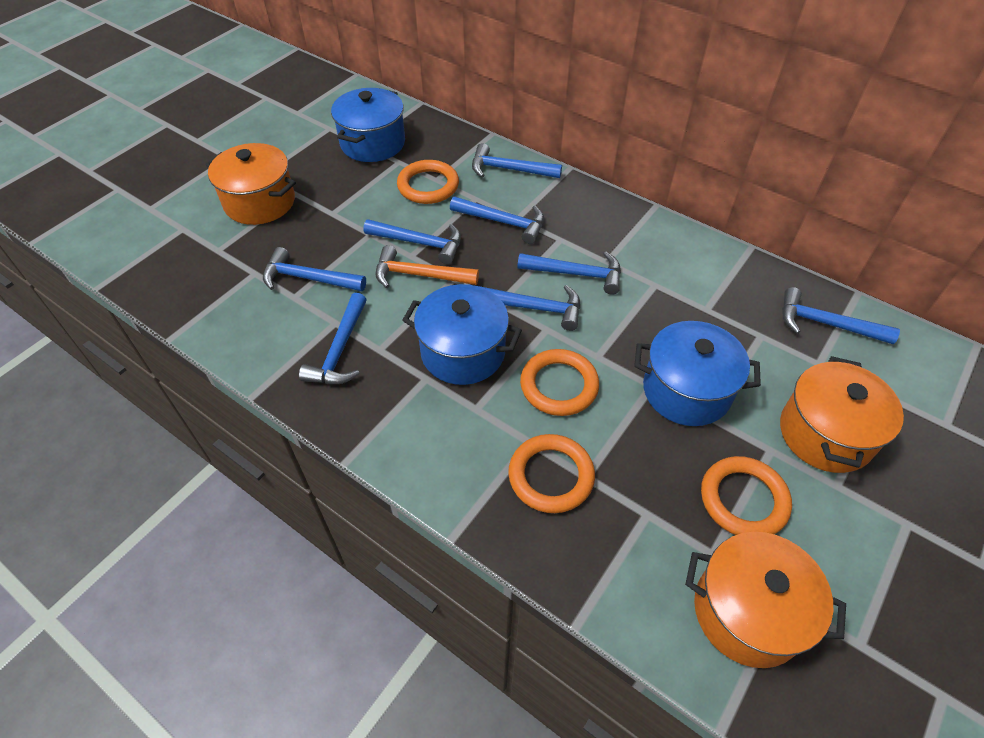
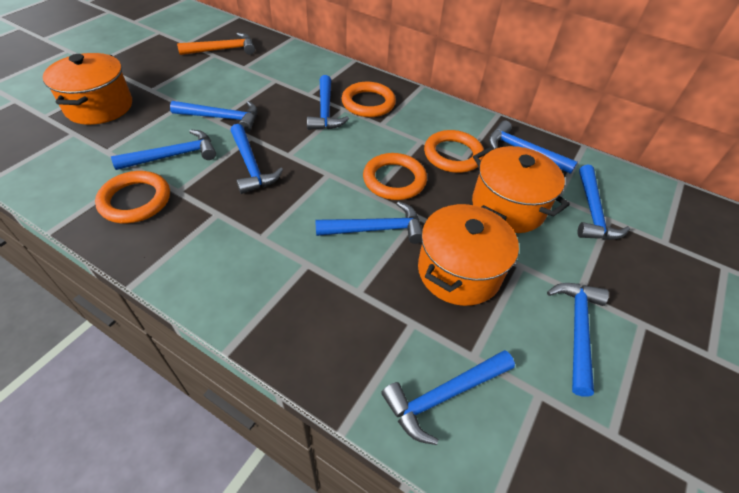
blue hammer: 8 -> 9
blue pot: 3 -> 0

